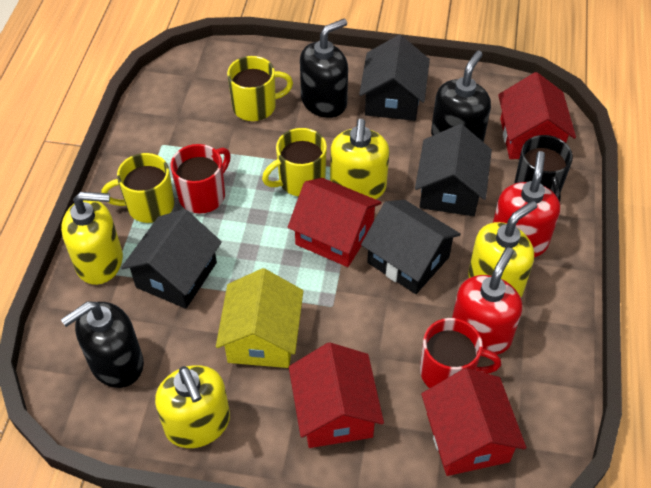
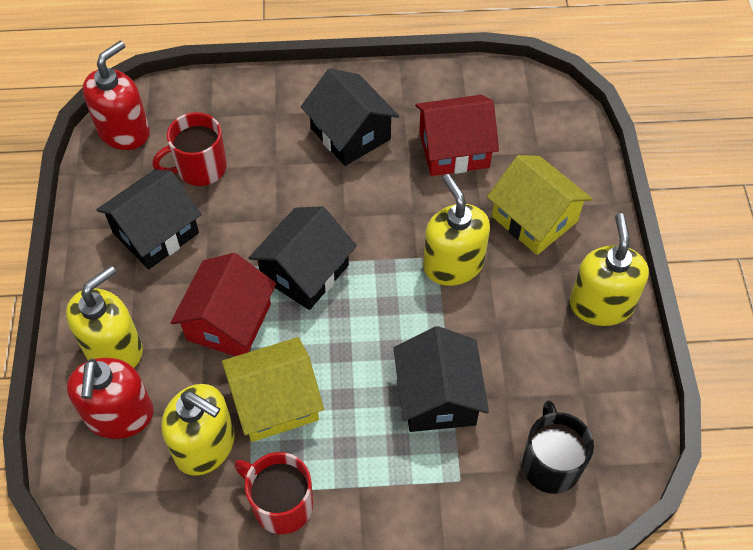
black soap dispenser: 3 -> 0
red house: 4 -> 2
yellow house: 1 -> 2
yellow mug: 3 -> 0

